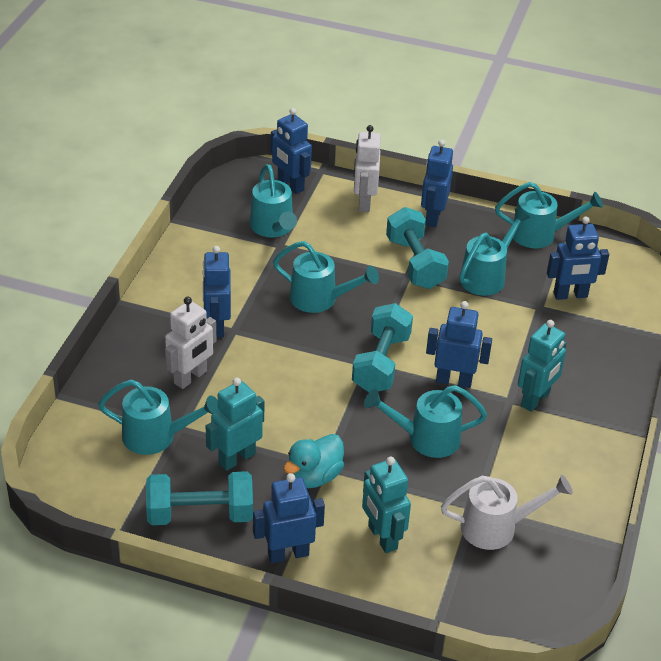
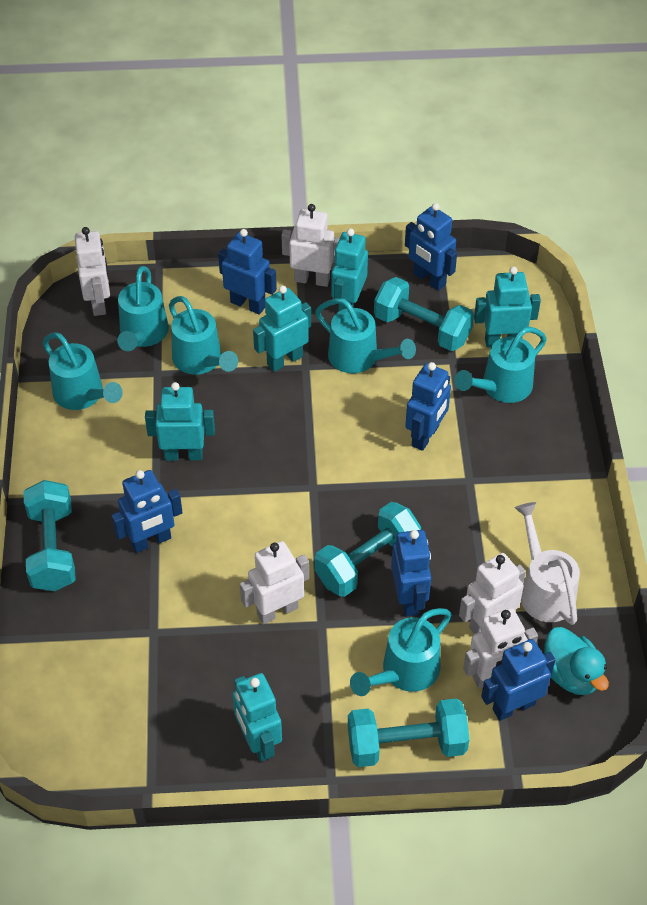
turquoise dumbbell: 3 -> 4
turquoise robot: 3 -> 5
white robot: 2 -> 5

